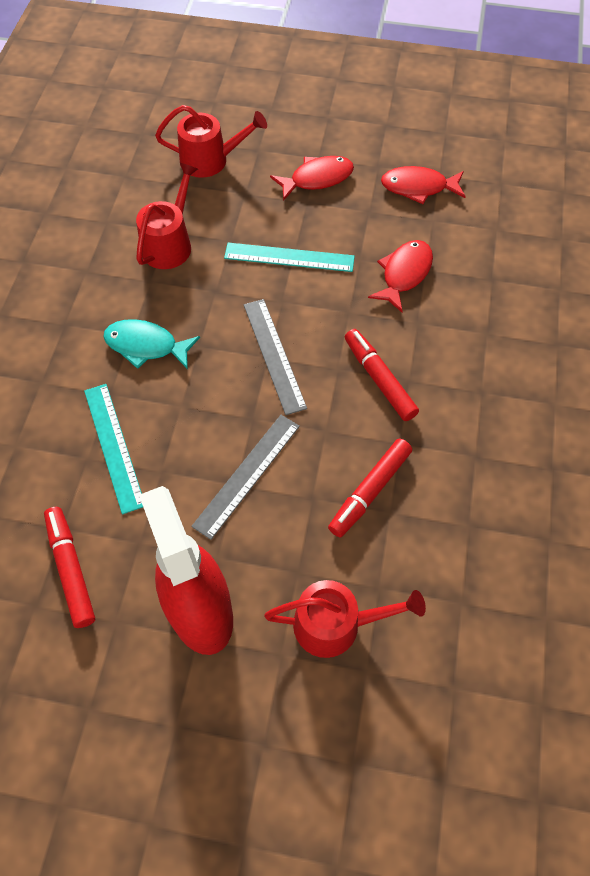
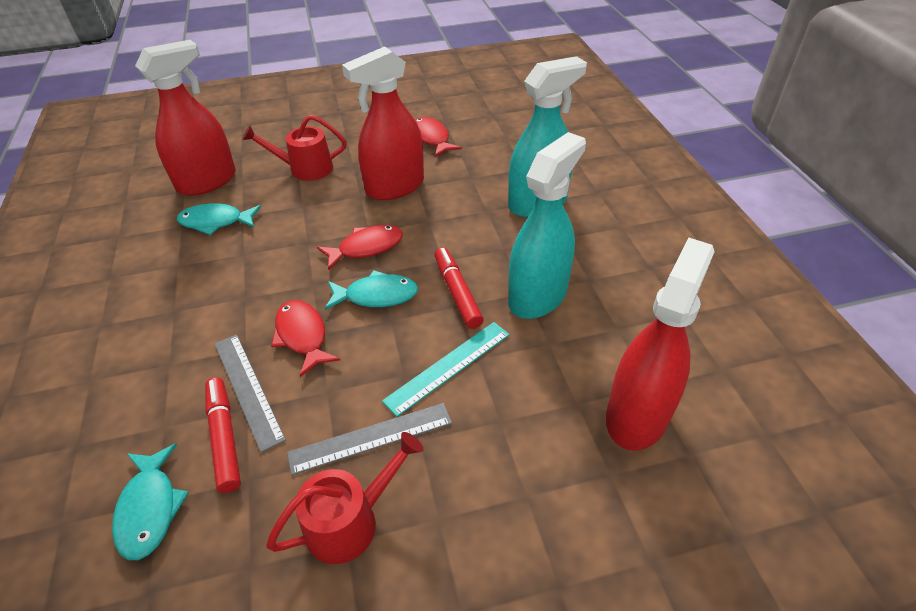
red marker: 3 -> 2
red spray bottle: 1 -> 3
red watering can: 3 -> 2
turquoise fish: 1 -> 3
turquoise ruler: 2 -> 1
turquoise spray bottle: 0 -> 2

